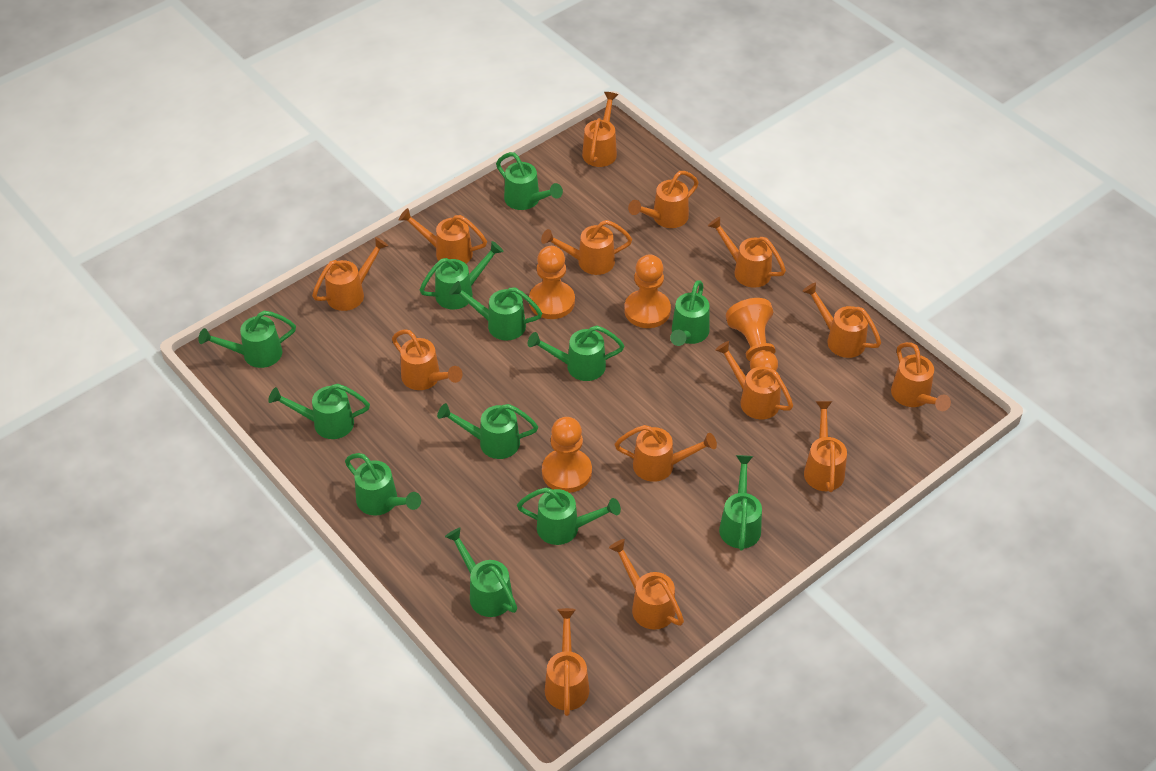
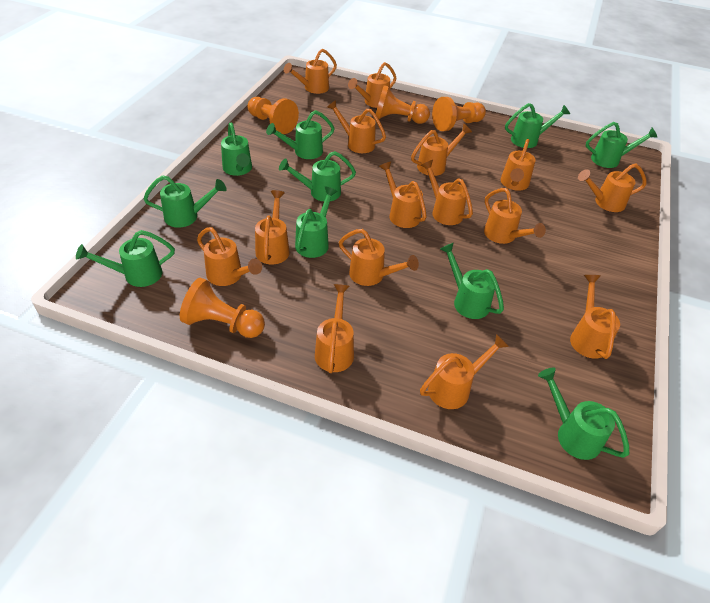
green watering can: 12 -> 10
orange watering can: 14 -> 15

